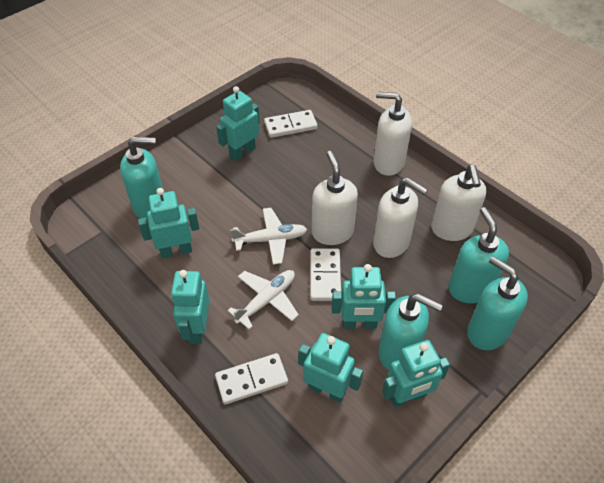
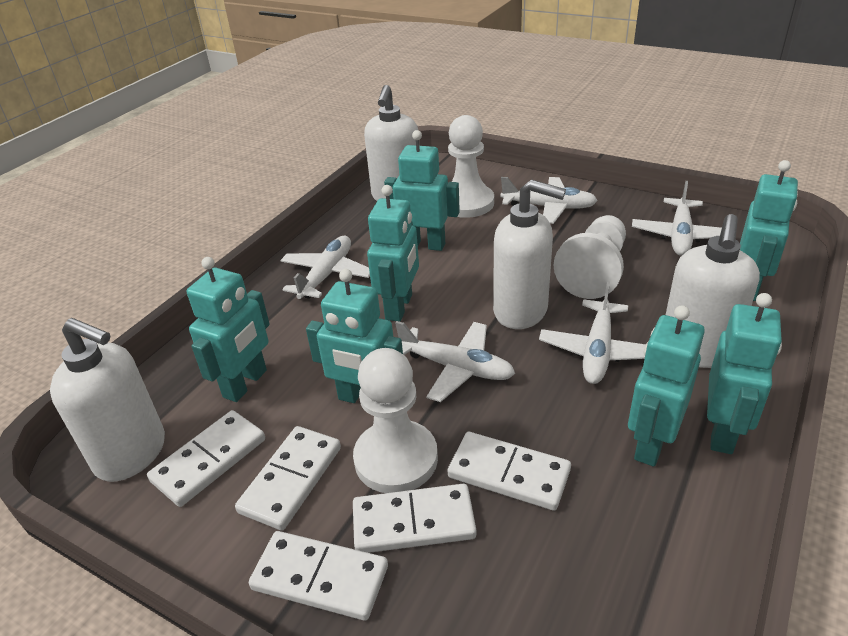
turquoise robot: 6 -> 7
turquoise soap dispenser: 4 -> 0
white domino: 3 -> 5
white pawn: 0 -> 3
white plane: 2 -> 5

